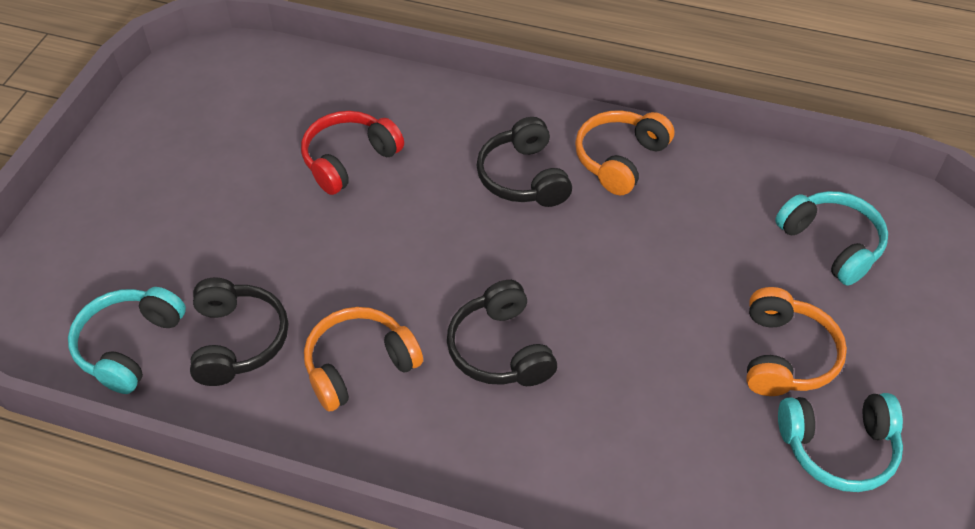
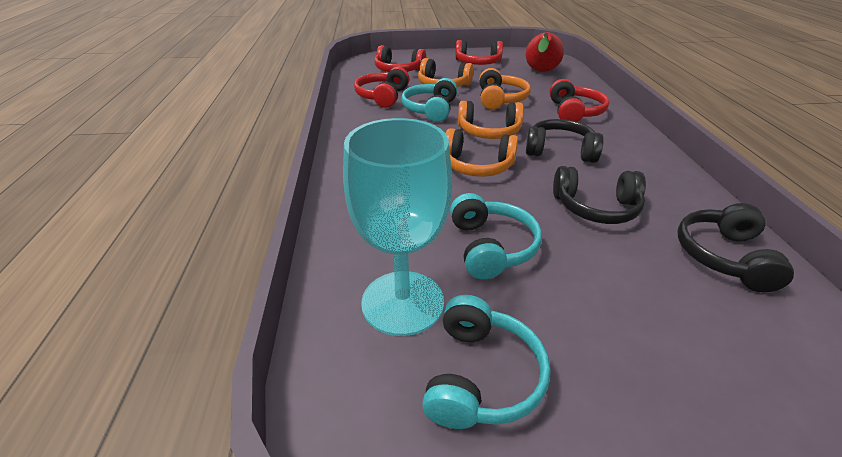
orange headphones: 3 -> 4
red headphones: 1 -> 4
red pear: 0 -> 1
turquoise goblet: 0 -> 1

